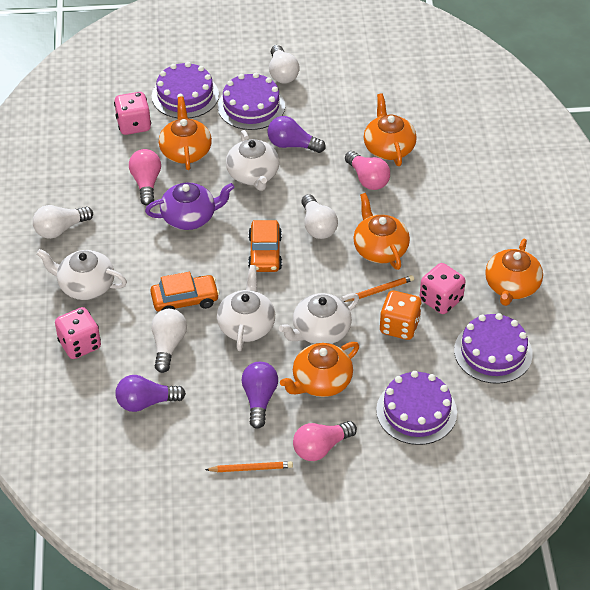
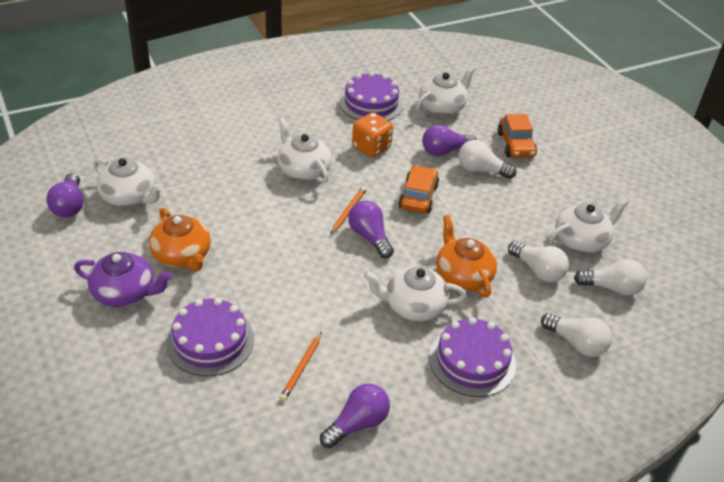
orange teapot: 5 -> 2
pink dice: 3 -> 0
pink light bulb: 3 -> 0
purple cake: 4 -> 3
purple light bulb: 3 -> 4
white teapot: 4 -> 5

